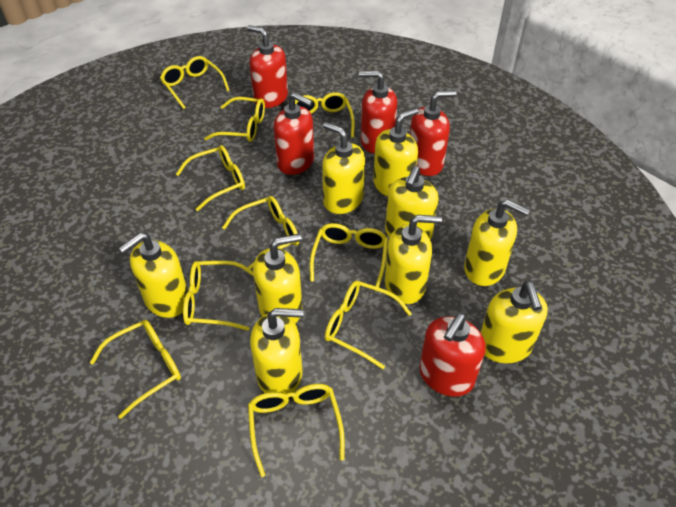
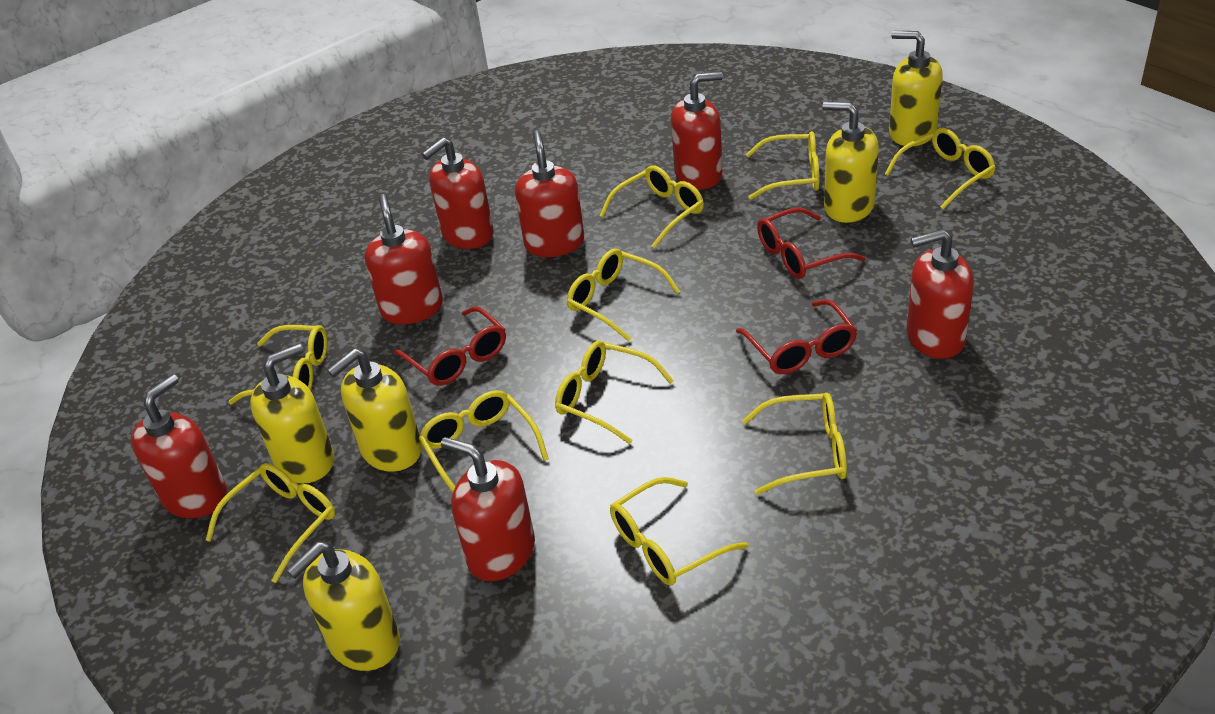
red glasses: 0 -> 3
red soap dispenser: 5 -> 7
yellow soap dispenser: 9 -> 5

